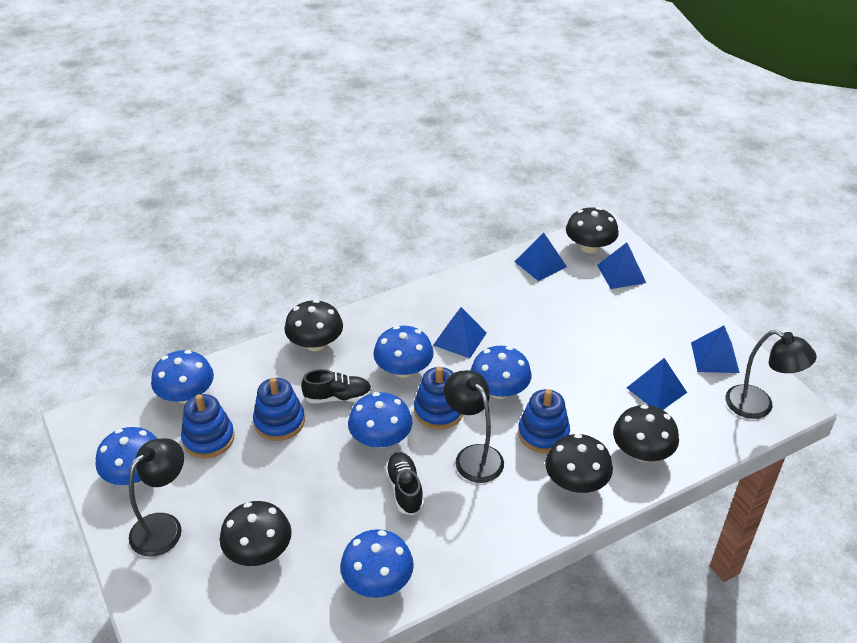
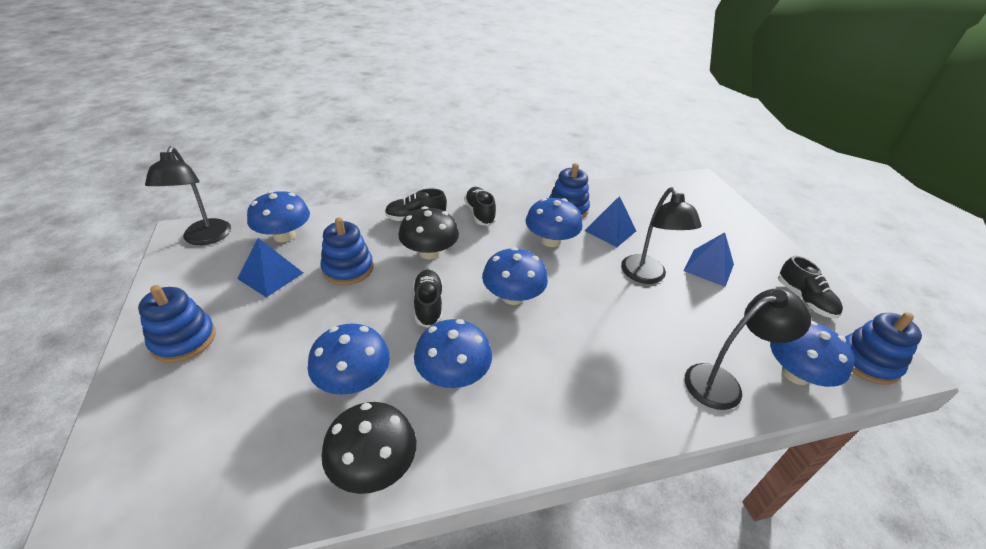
black mushroom: 5 -> 2
black shoe: 2 -> 4
blue pyramid: 5 -> 3

